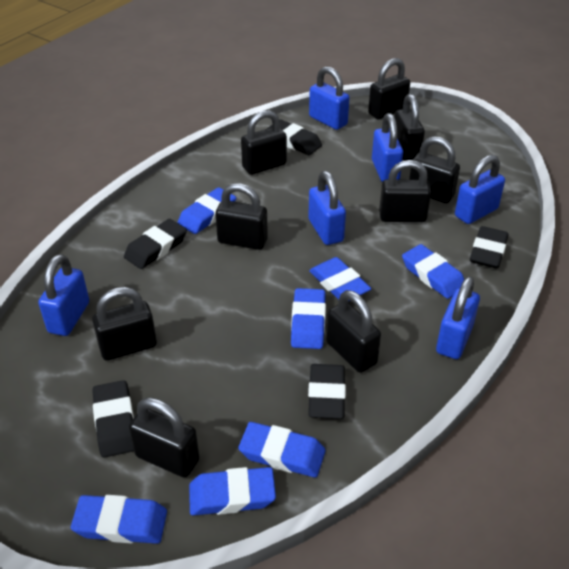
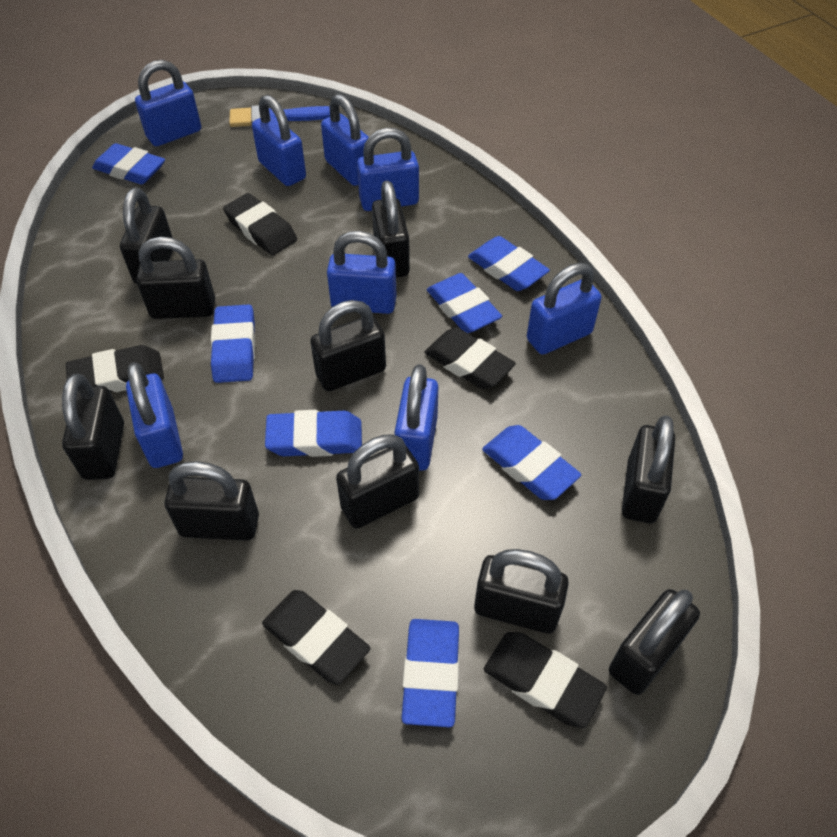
black padlock: 9 -> 10
blue brush: 0 -> 1
blue padlock: 6 -> 8

